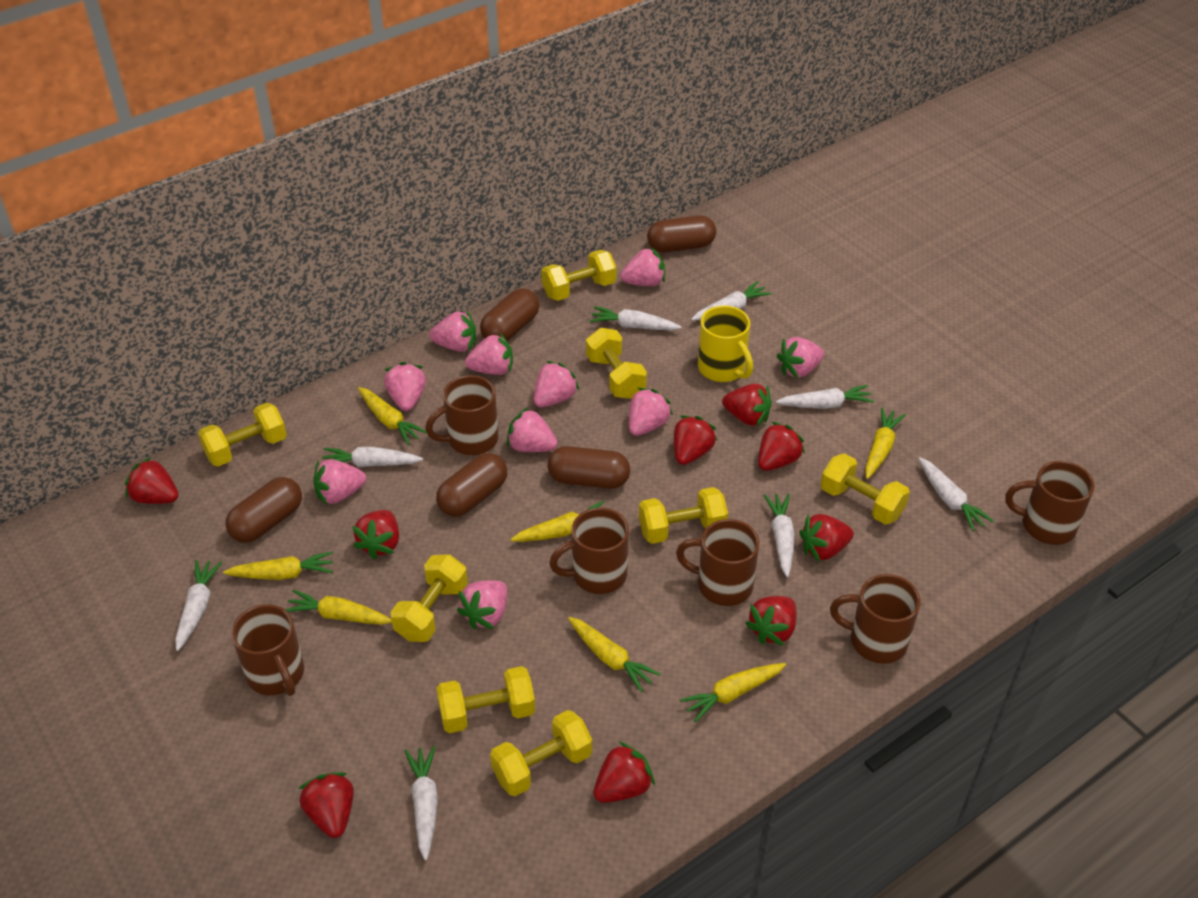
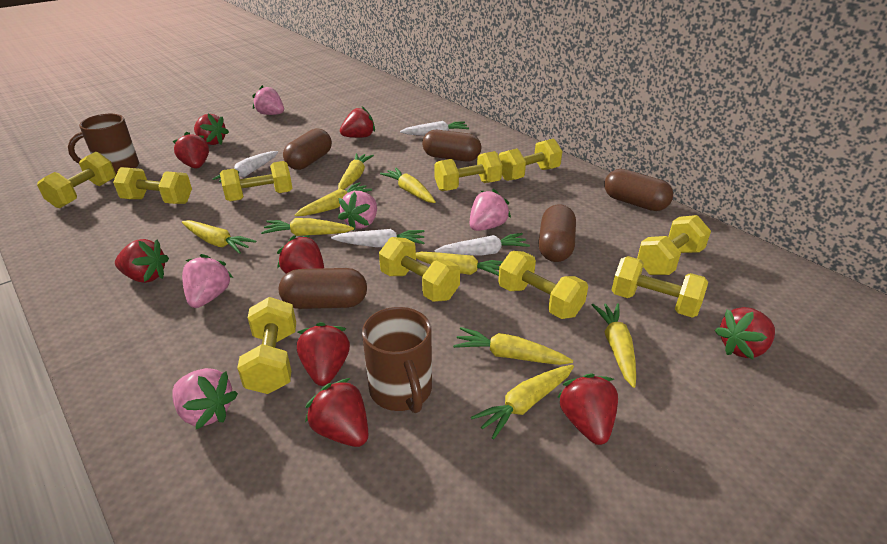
brown mug: 6 -> 2
pink strawberry: 10 -> 5
white carrot: 8 -> 4
yellow carrot: 7 -> 9
yellow dumbbell: 8 -> 10
yellow mug: 1 -> 0

